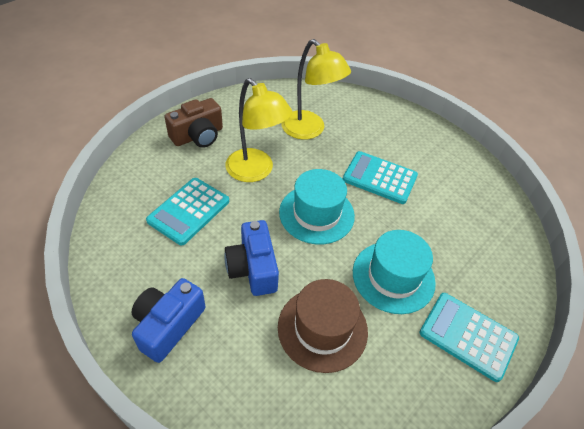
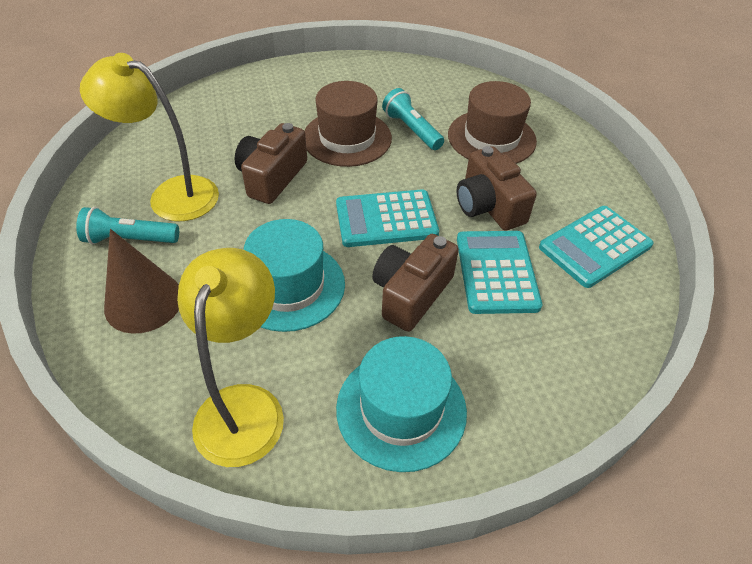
blue camera: 2 -> 0
brown camera: 1 -> 3
brown cone: 0 -> 1
brown hat: 1 -> 2
turquoise flashlight: 0 -> 2

